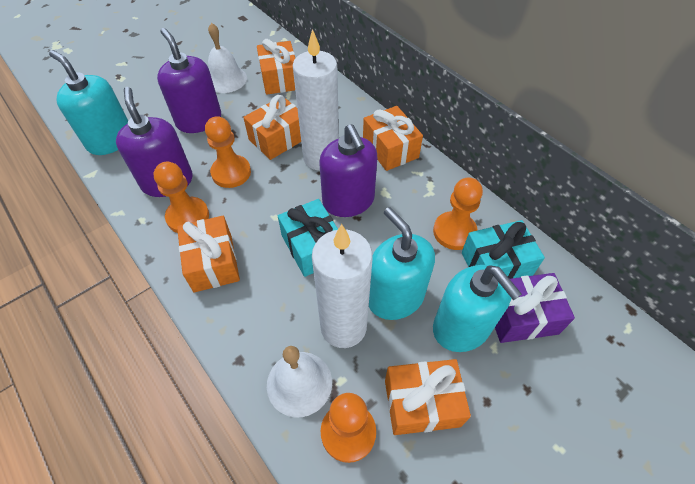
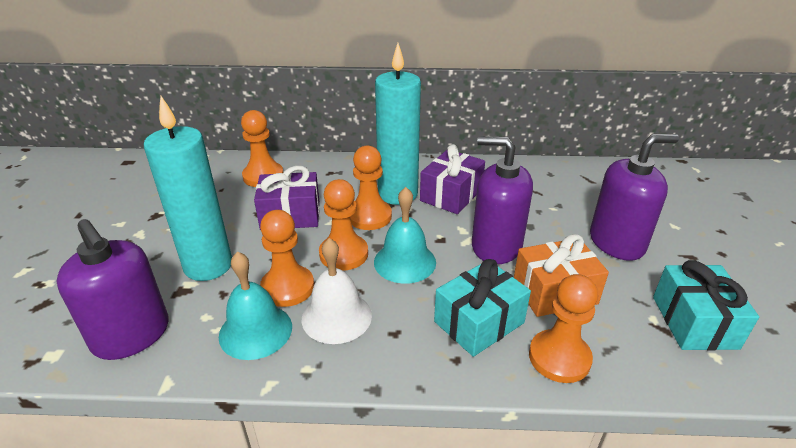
orange gift: 5 -> 1
orange pawn: 4 -> 5
purple gift: 1 -> 2
turquoise bell: 0 -> 2
turquoise candle: 0 -> 2
turquoise soap dispenser: 3 -> 0
white bell: 2 -> 1
white candle: 2 -> 0

